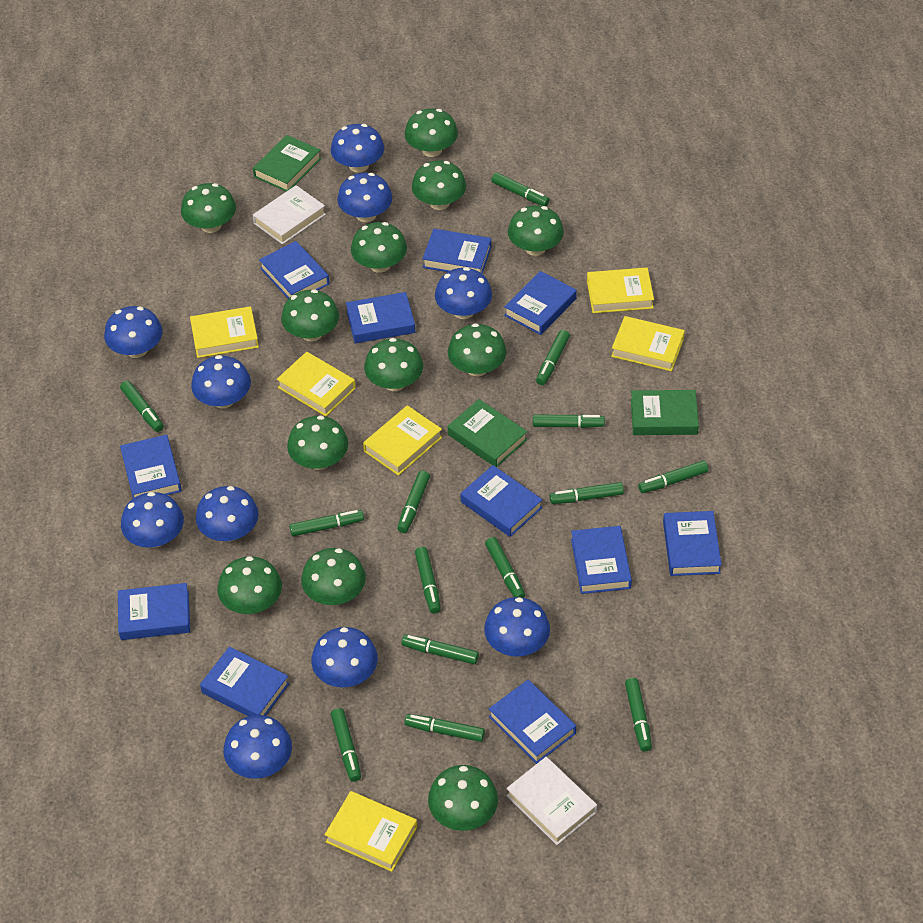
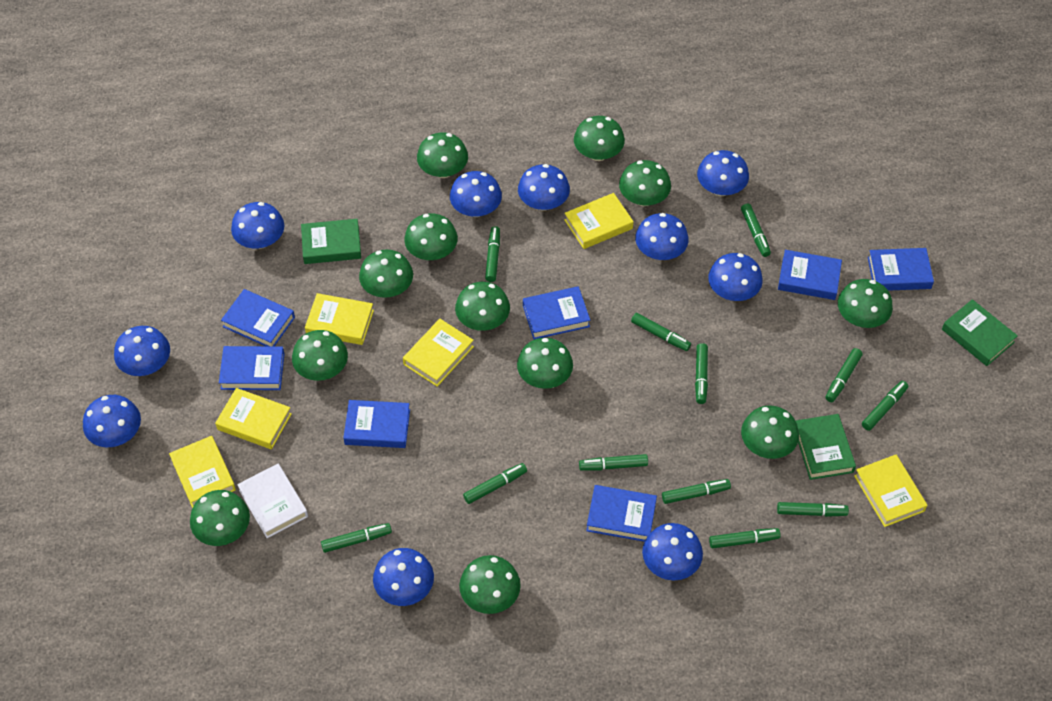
blue book: 11 -> 7
green marker: 14 -> 12
white book: 2 -> 1

